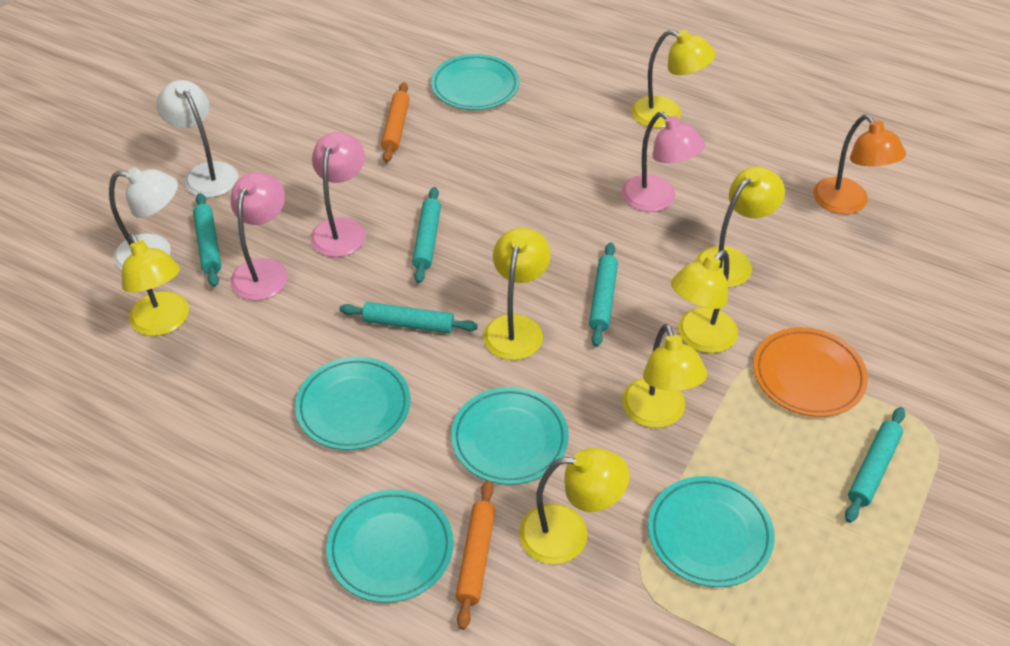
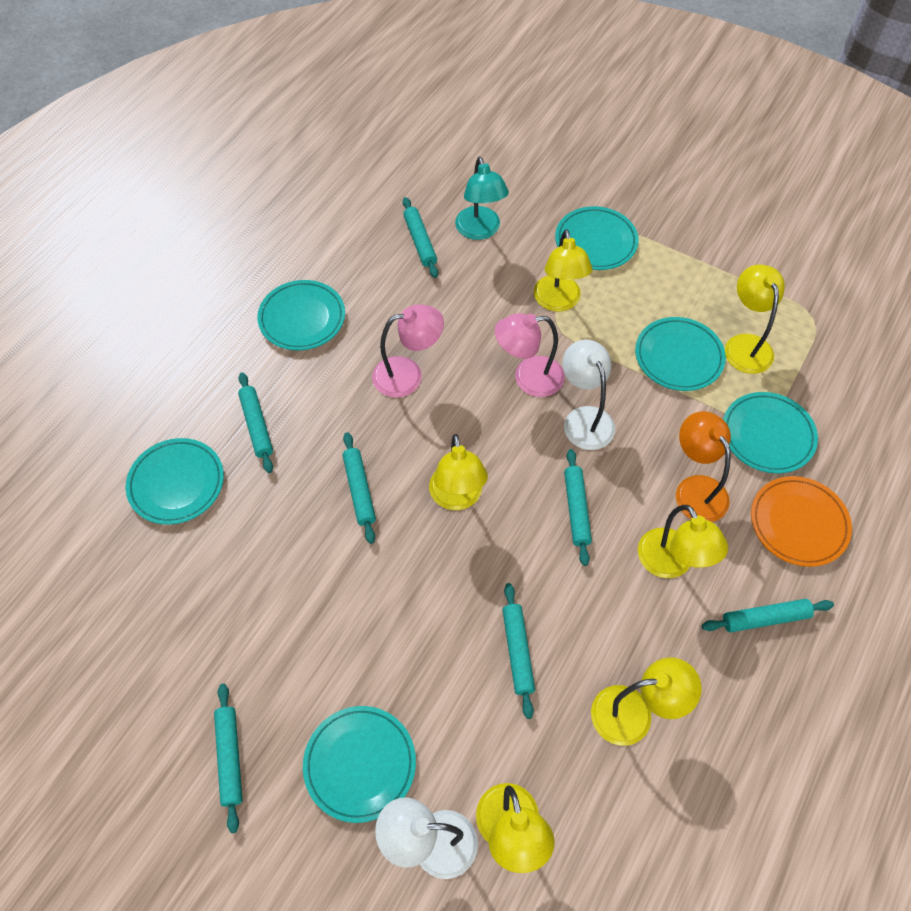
orange rolling pin: 2 -> 0
pink lamp: 3 -> 2
turquoise lamp: 0 -> 1
turquoise plate: 5 -> 6
turquoise rolling pin: 5 -> 7
yellow lamp: 7 -> 6

